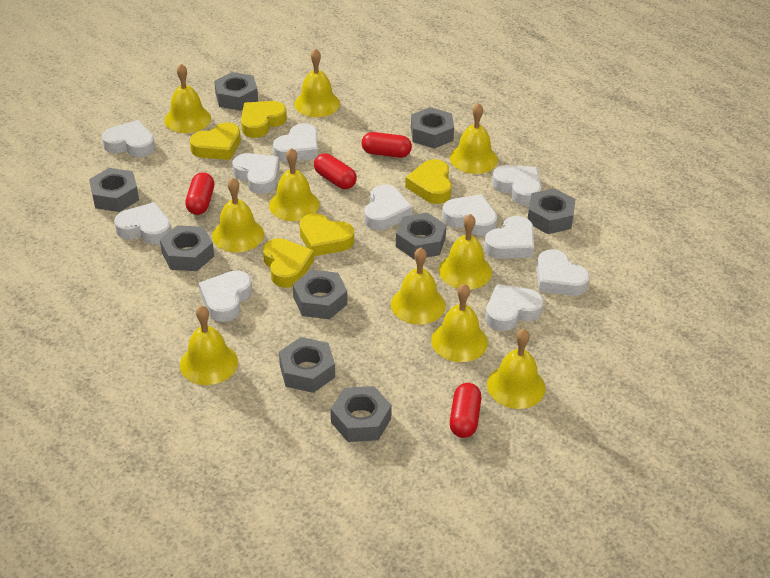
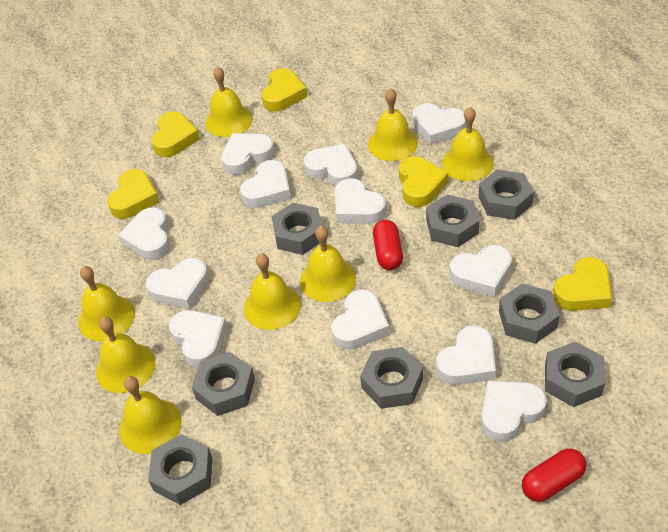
grey nut: 9 -> 8
red capsule: 4 -> 2
white heart: 11 -> 12
yellow bell: 10 -> 8

